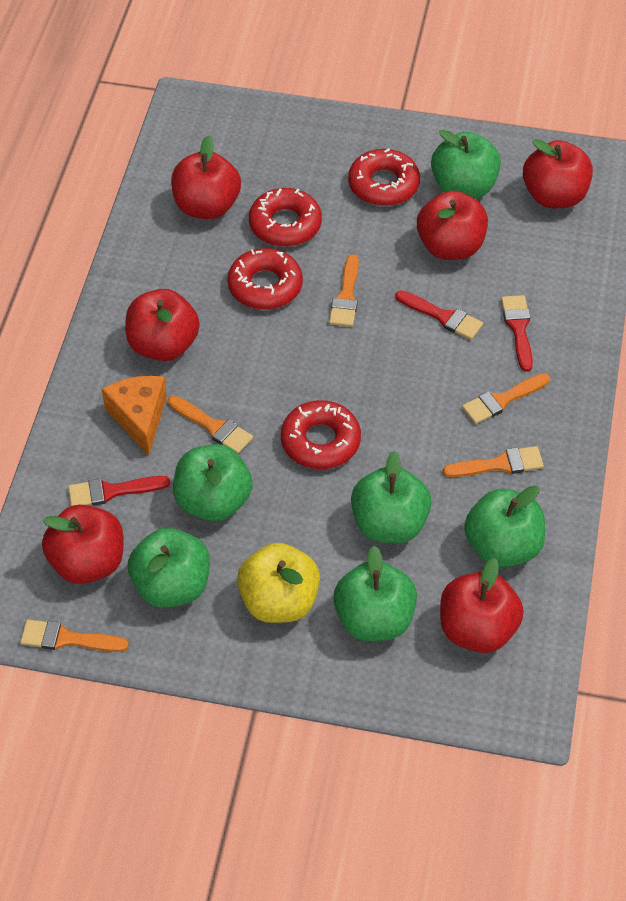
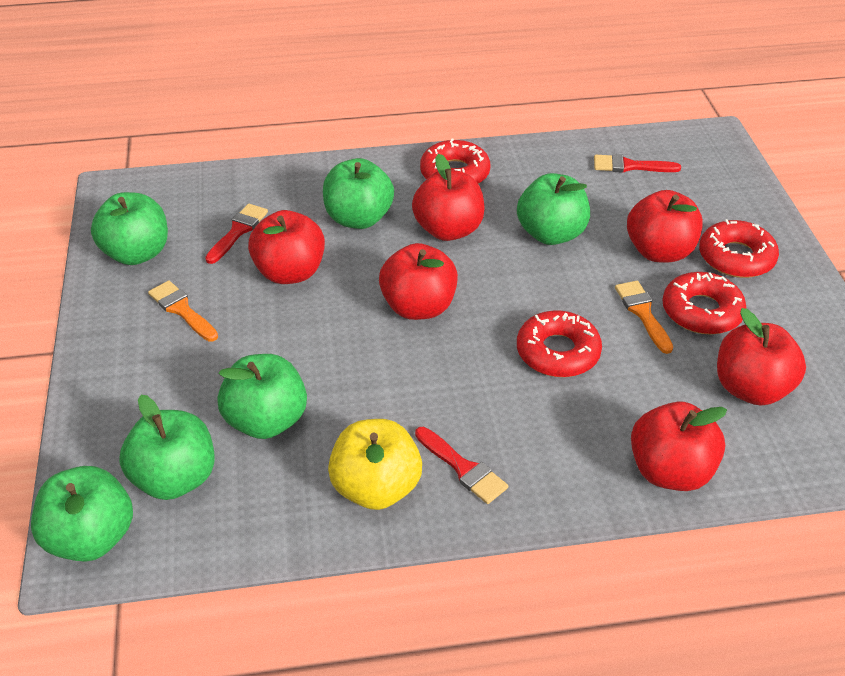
orange brush: 5 -> 2
orange cheese: 1 -> 0

